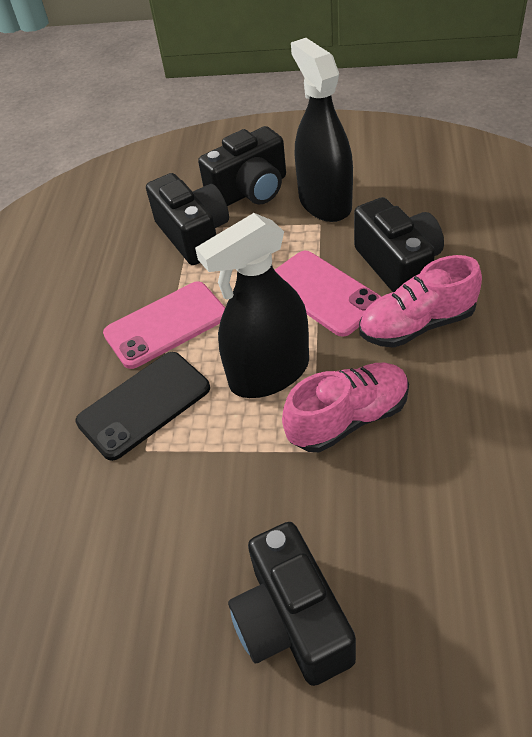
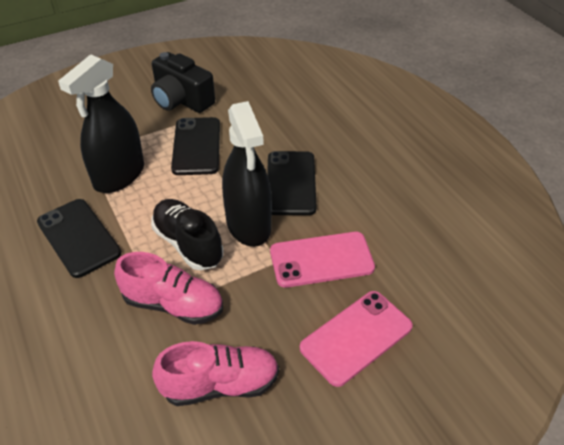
black camera: 4 -> 1
black phone: 1 -> 3
black shoe: 0 -> 1

